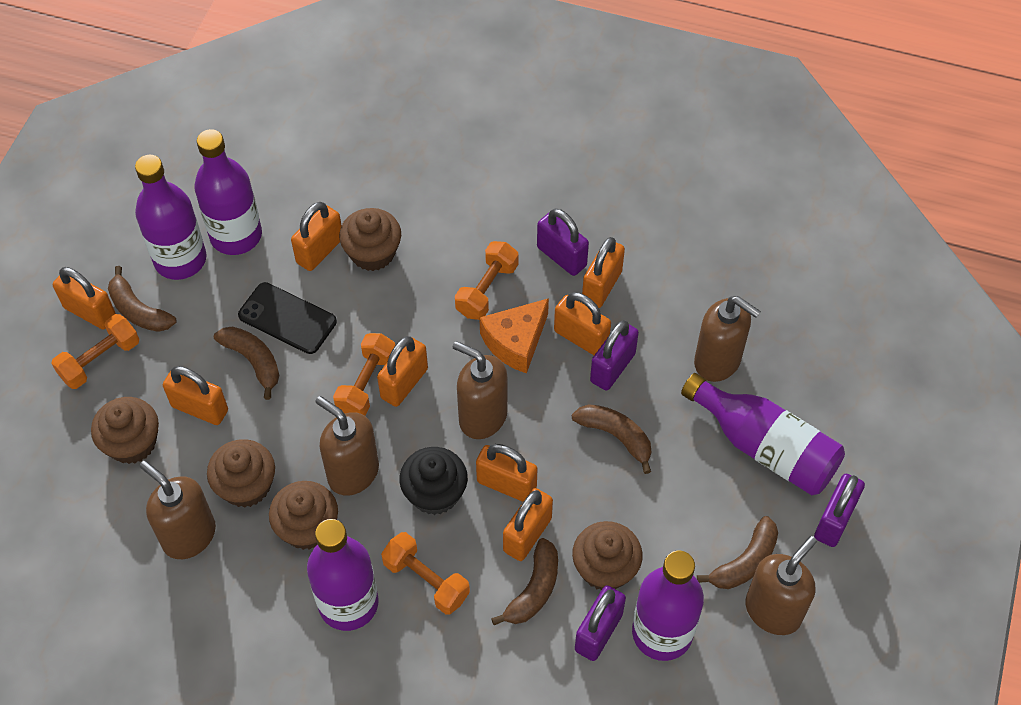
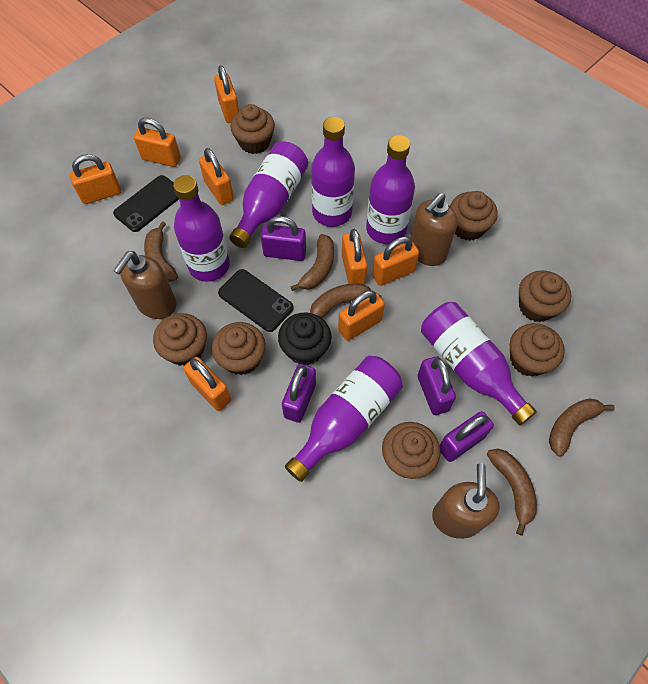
black phone: 1 -> 2
brown cupcake: 5 -> 7
brown soap dispenser: 5 -> 3
orange cheese: 1 -> 0
orange dumbbell: 4 -> 0
purple bottle: 5 -> 6

